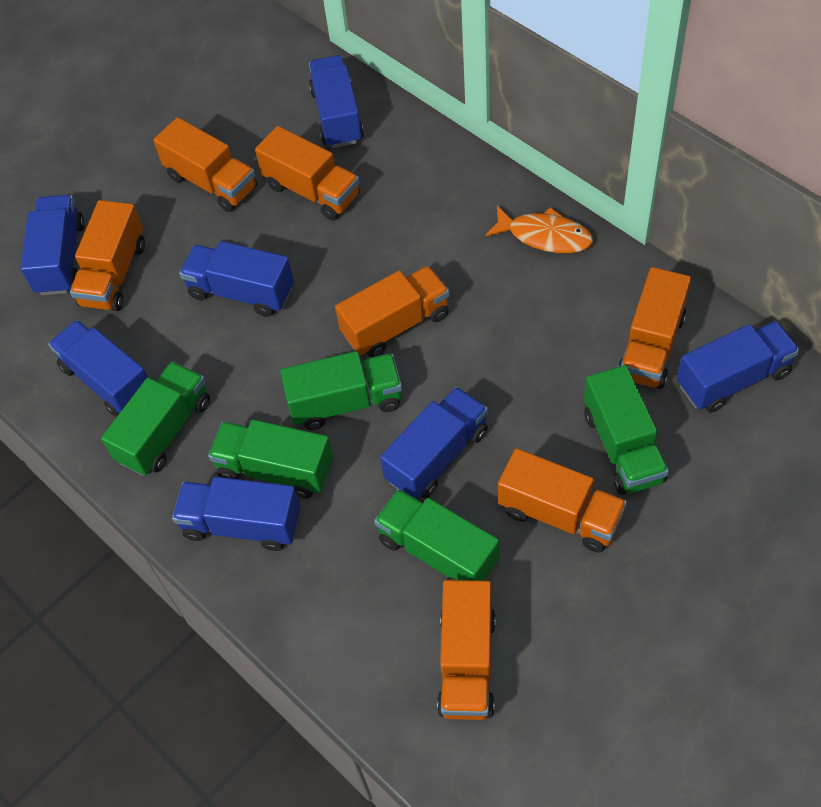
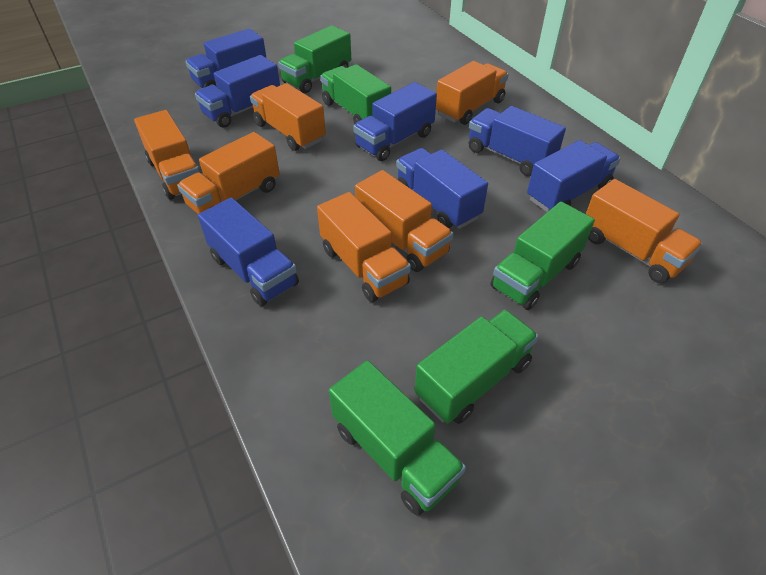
orange fish: 1 -> 0

